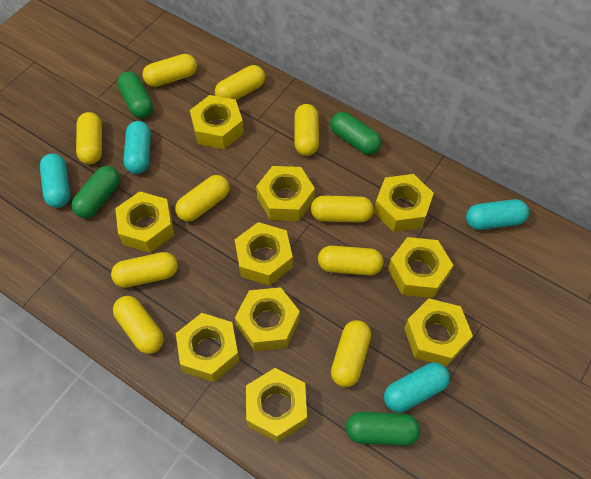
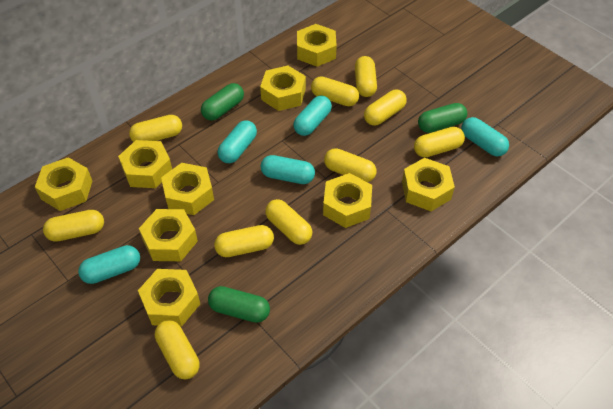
green capsule: 4 -> 3
turquoise capsule: 4 -> 5
yellow nut: 10 -> 9

